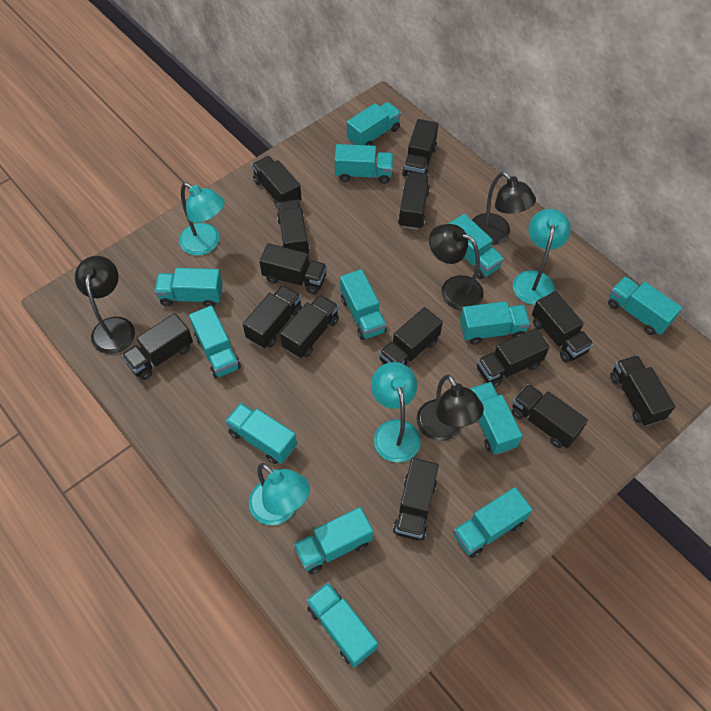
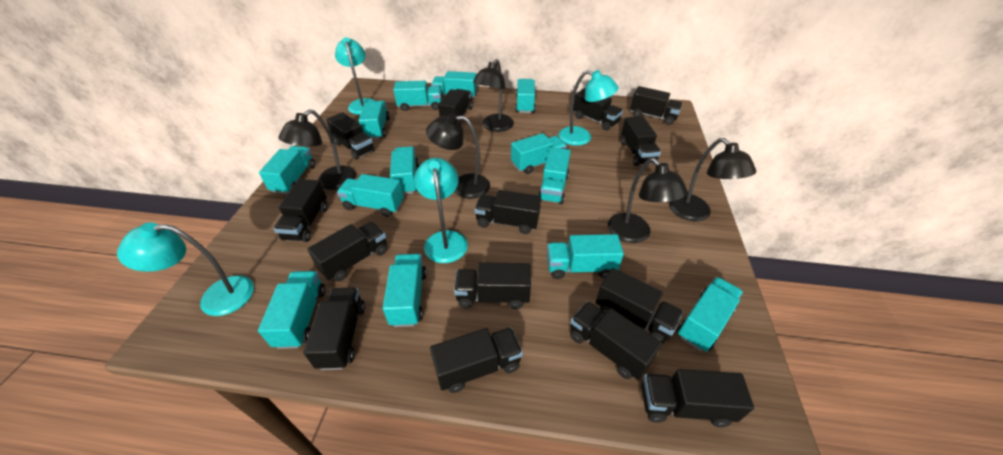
black lamp: 4 -> 5

